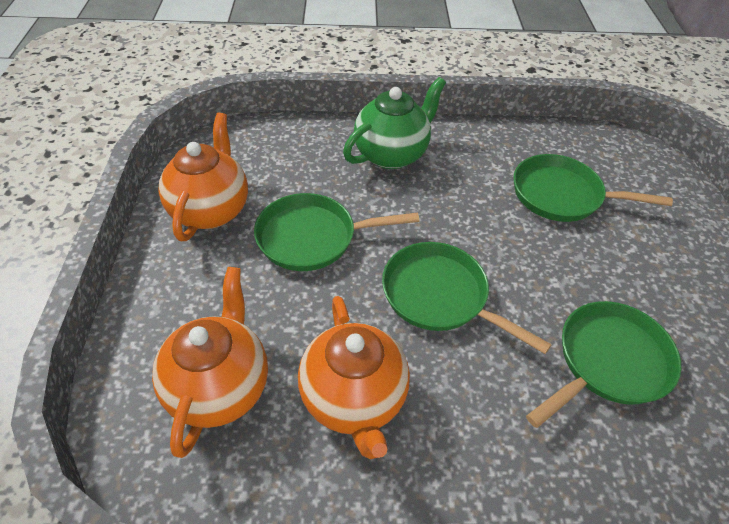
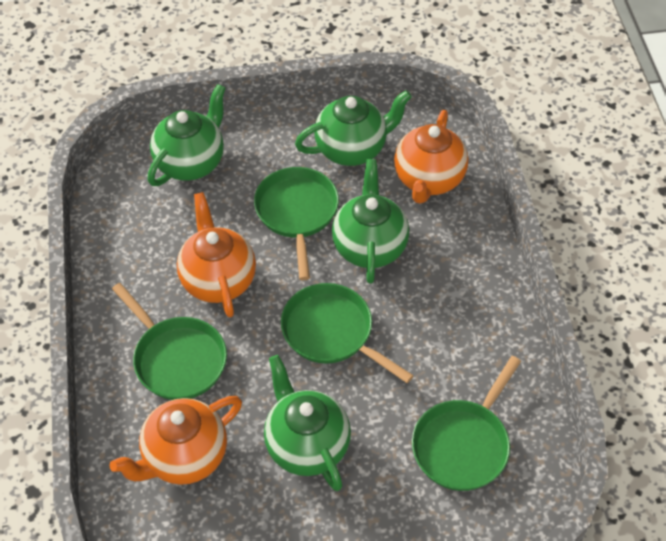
green teapot: 1 -> 4

